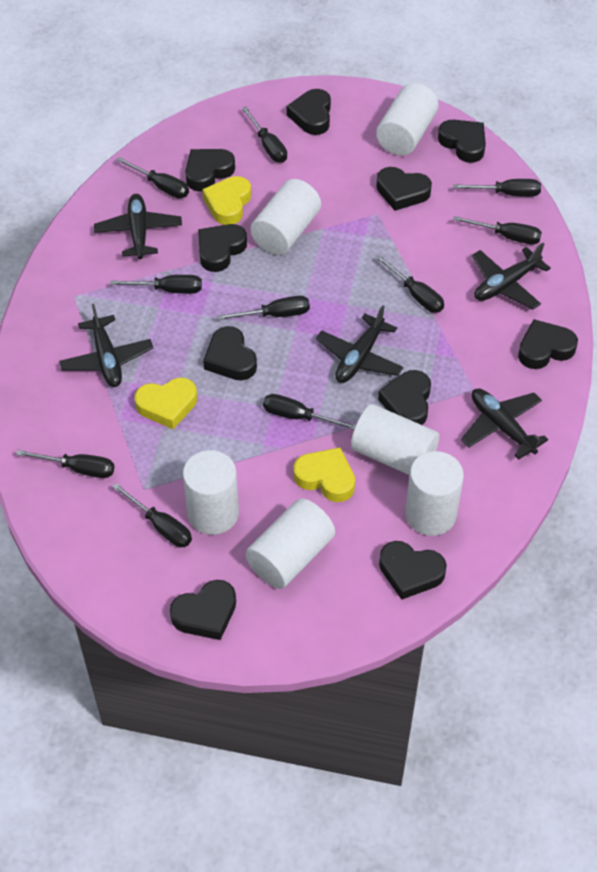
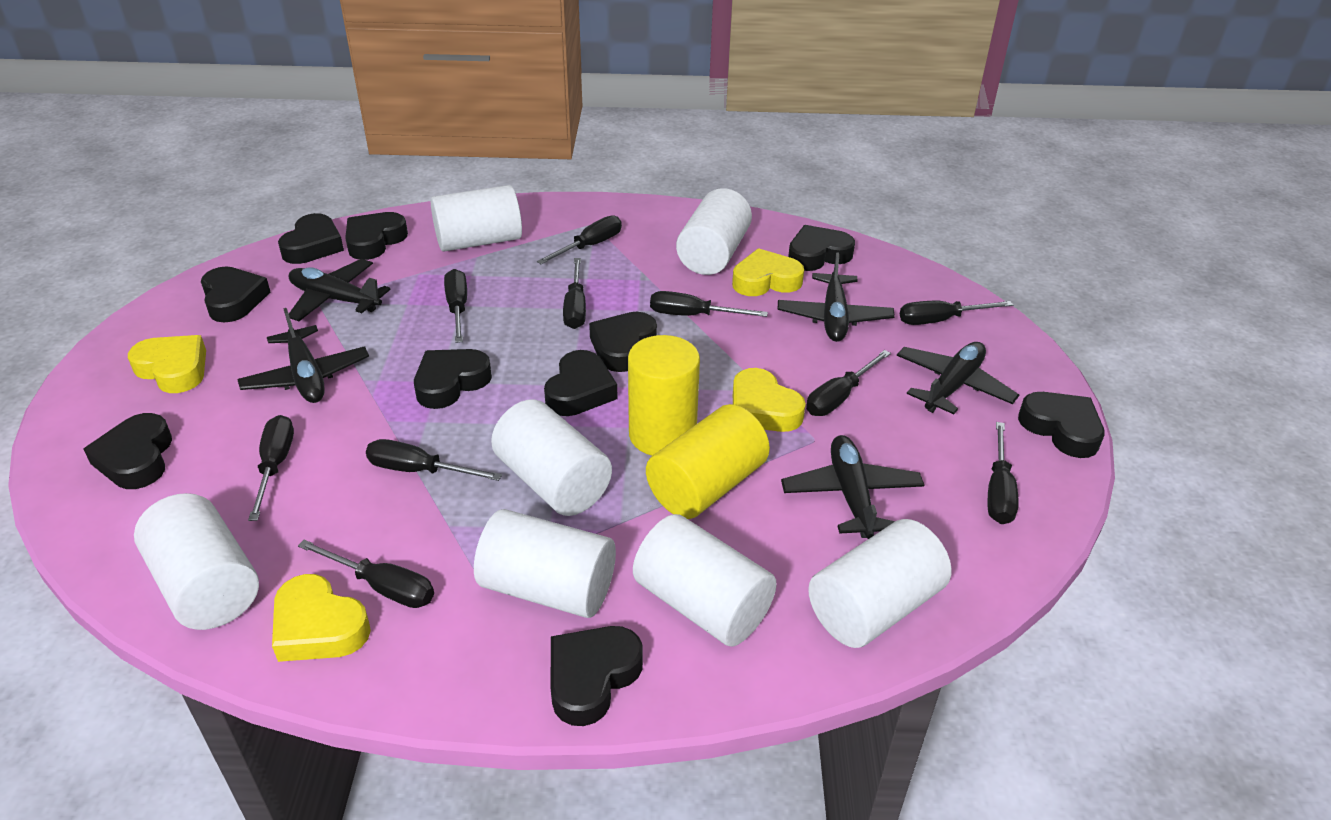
white cylinder: 6 -> 7
yellow cylinder: 0 -> 2
yellow heart: 3 -> 4

